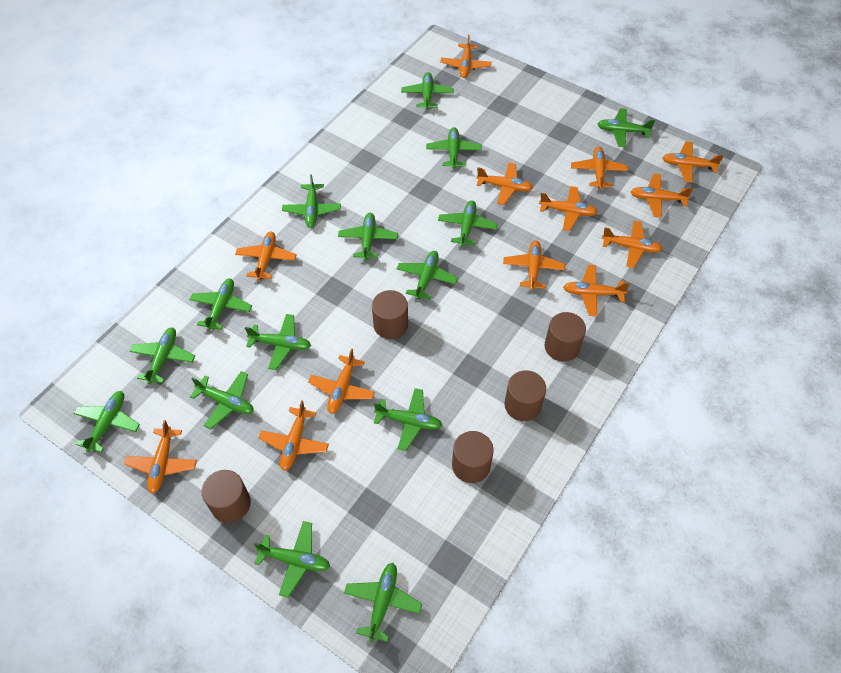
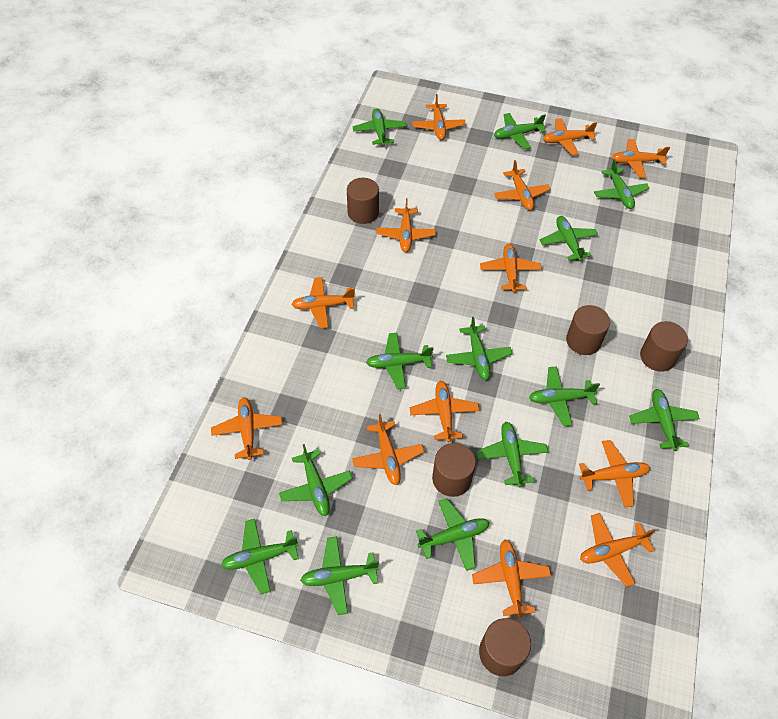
green plane: 15 -> 13

